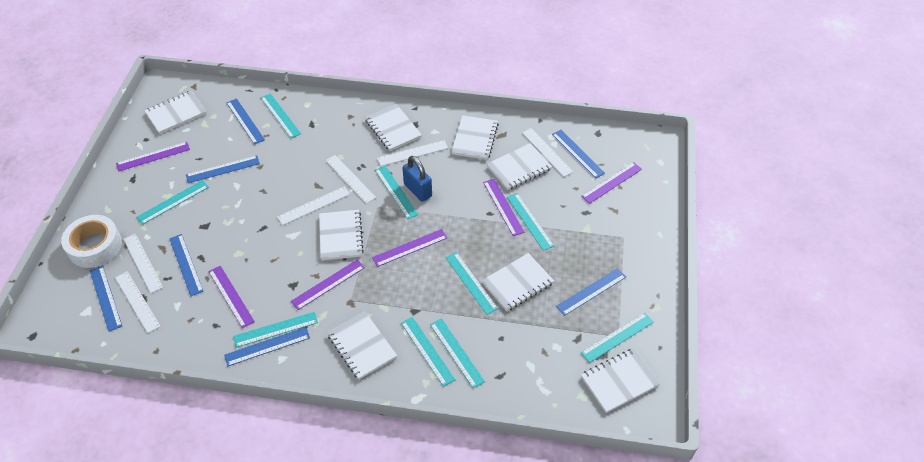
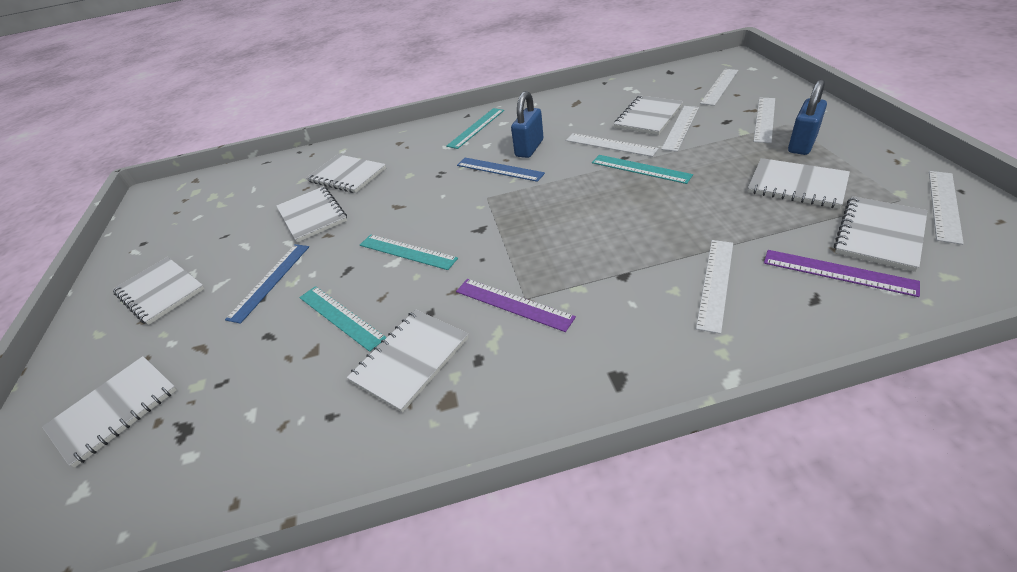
blue padlock: 1 -> 2
blue ruler: 7 -> 2
purple ruler: 6 -> 2
turquoise ruler: 9 -> 4
white tape: 1 -> 0

